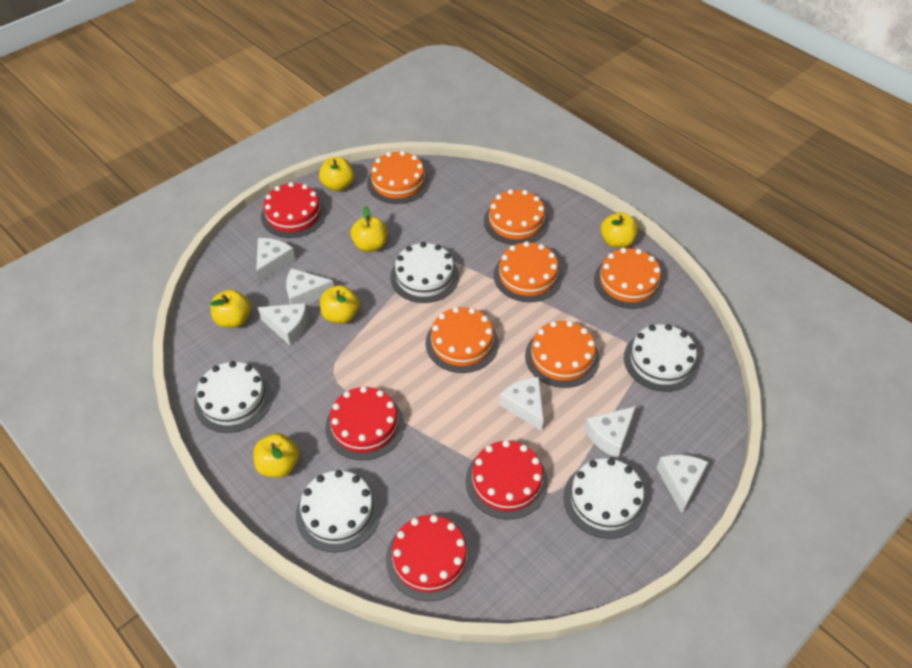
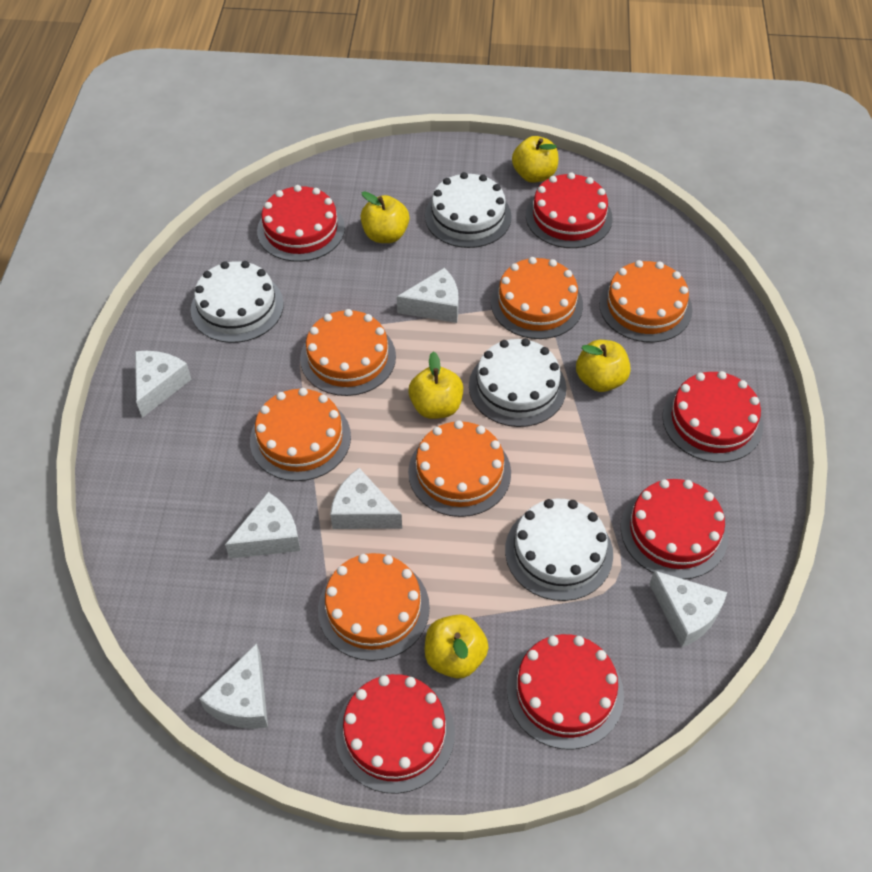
red cake: 4 -> 6
white cake: 5 -> 4
yellow apple: 6 -> 5

